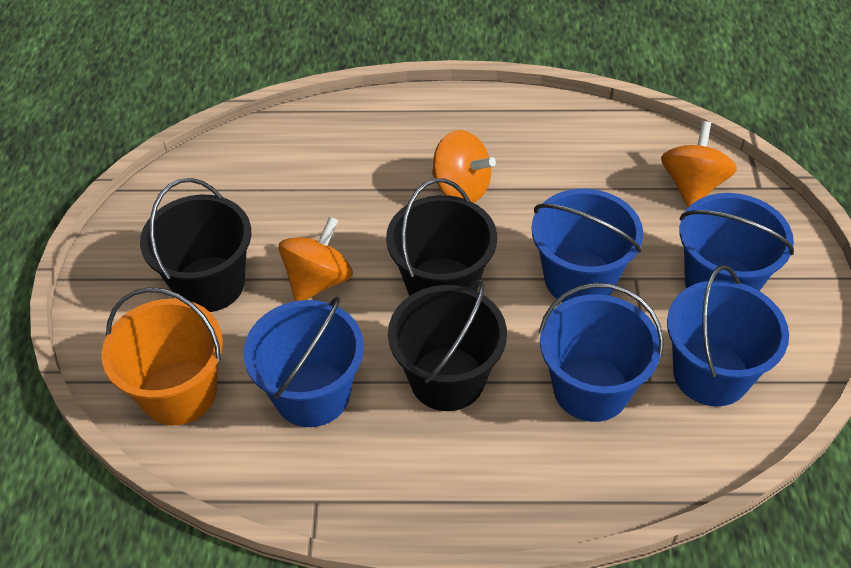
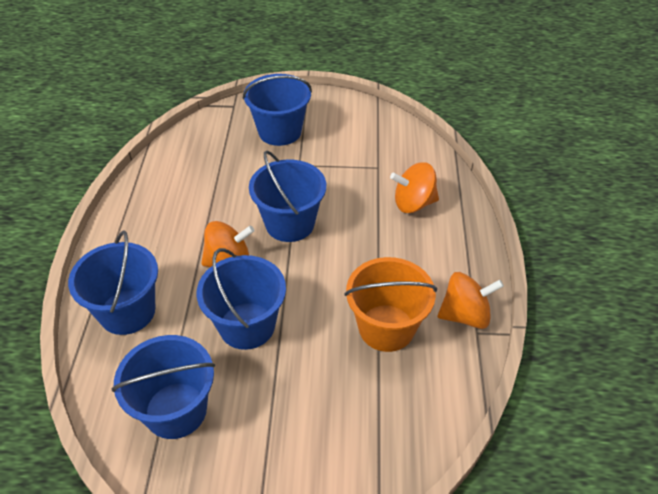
black bucket: 3 -> 0

